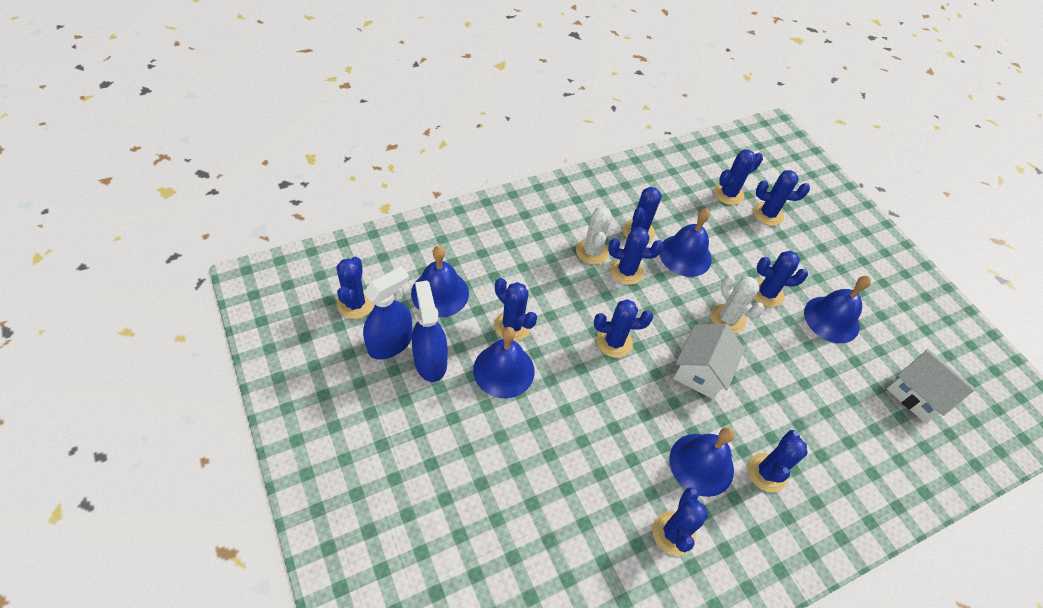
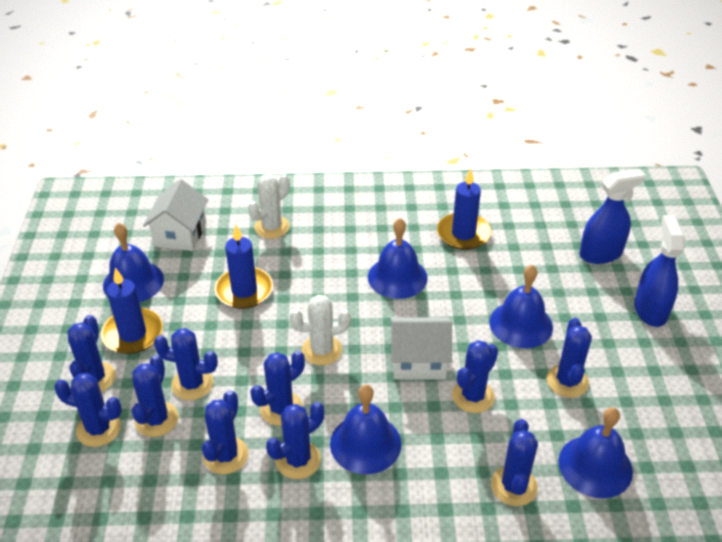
blue candle: 0 -> 3

